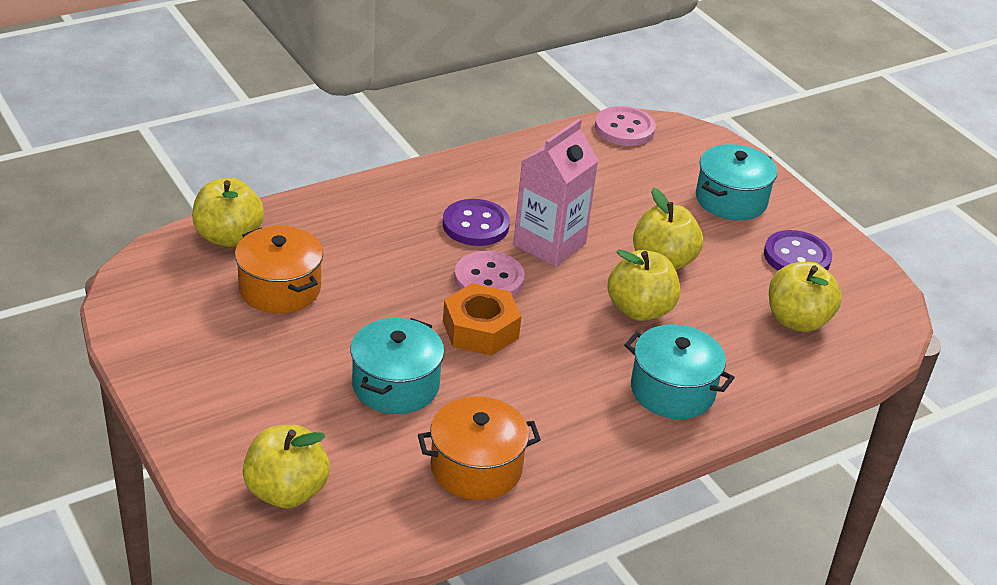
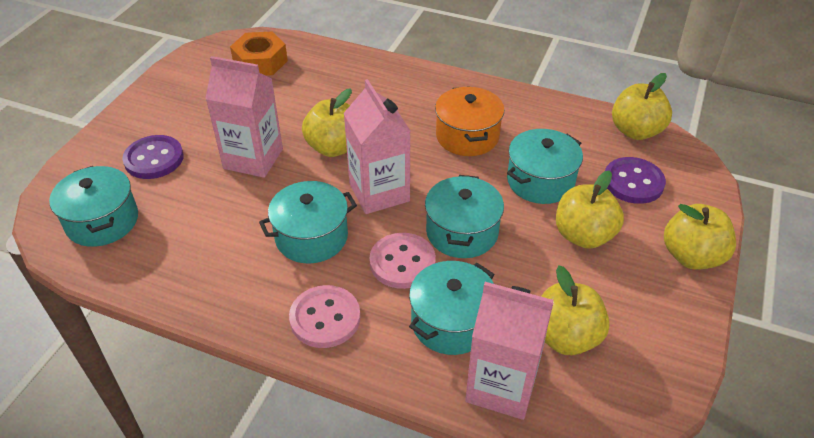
orange pot: 2 -> 1
pink carton: 1 -> 3
turquoise pot: 3 -> 5

